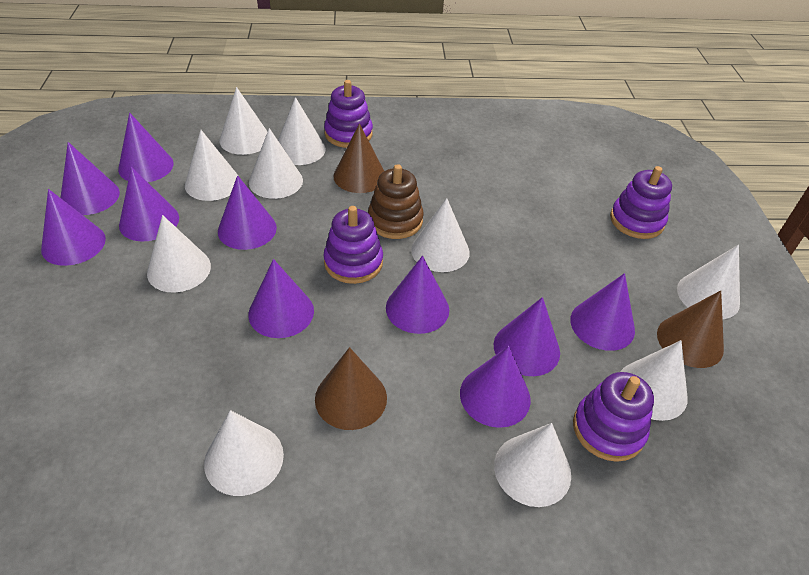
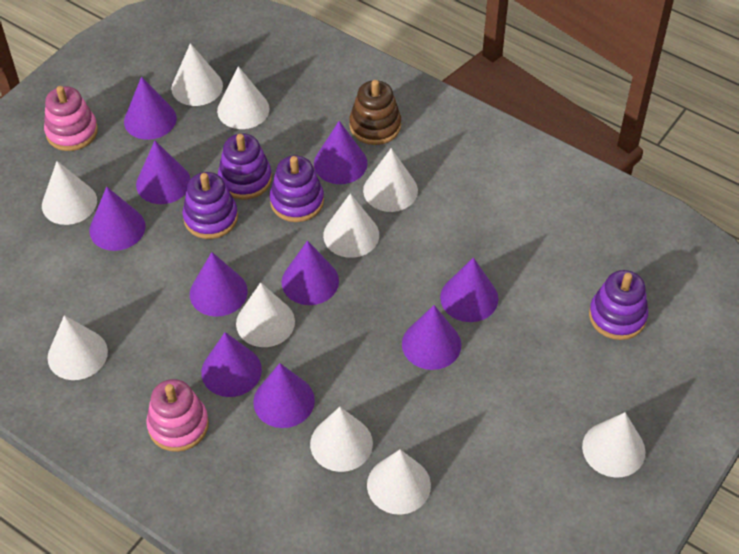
brown cone: 3 -> 0
pink stacking toy: 0 -> 2

